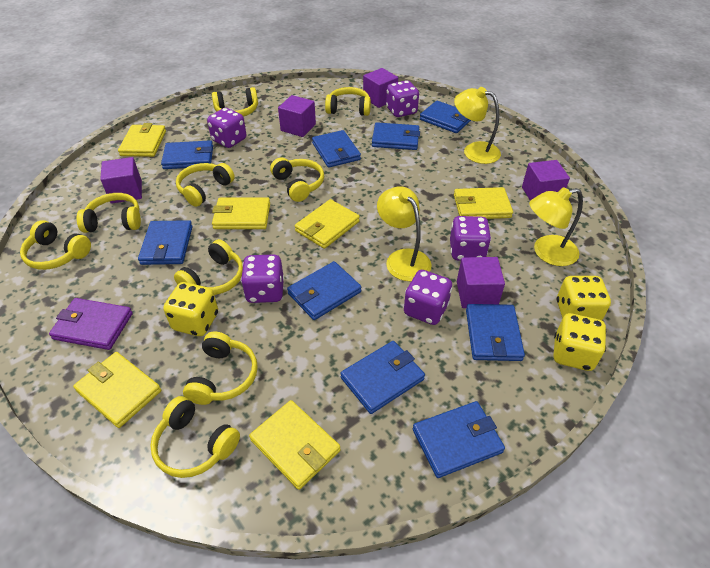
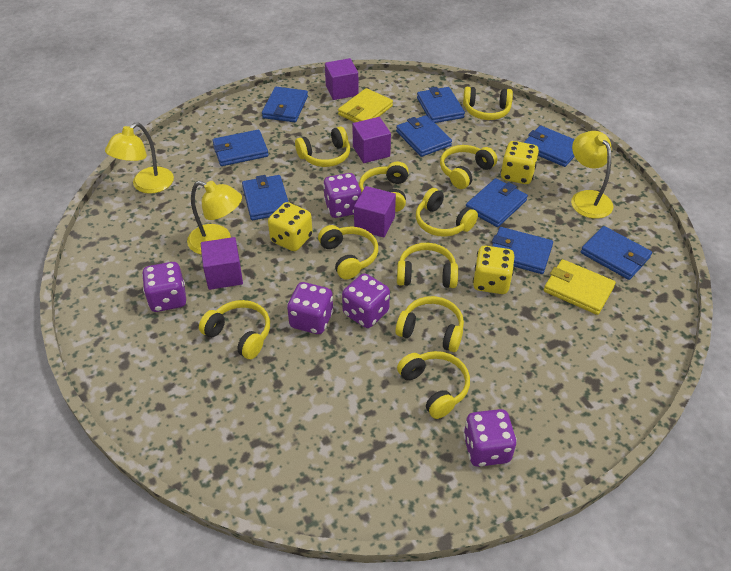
purple cube: 5 -> 4
purple wallet: 1 -> 0
yellow headphones: 9 -> 10
yellow wallet: 6 -> 2

